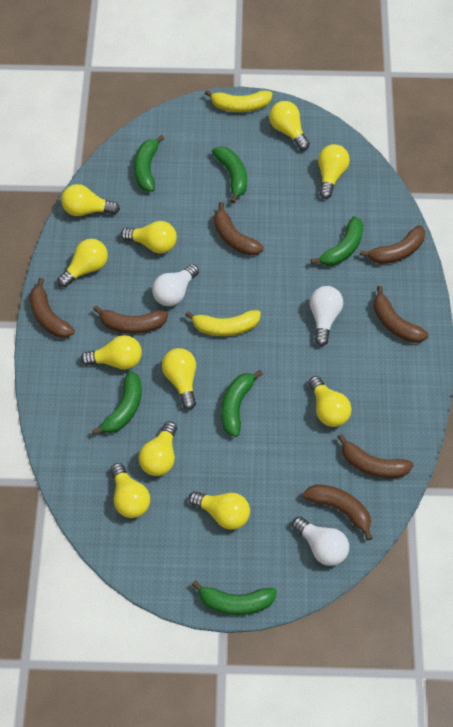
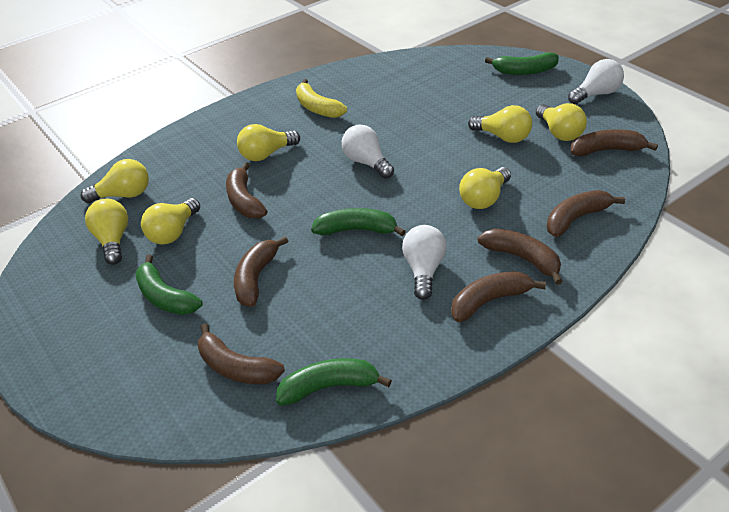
green banana: 6 -> 4
yellow banana: 2 -> 1
yellow light bulb: 11 -> 7

